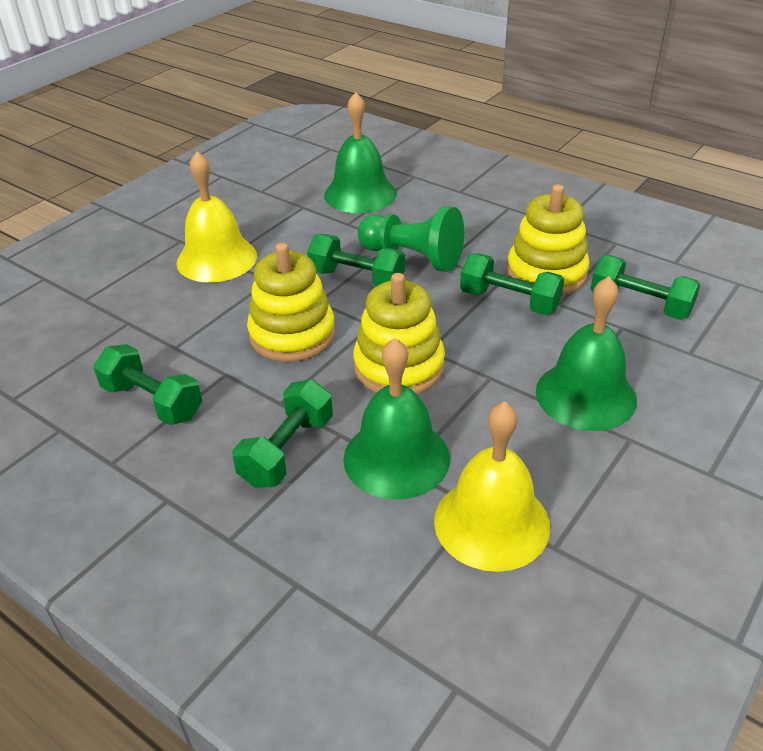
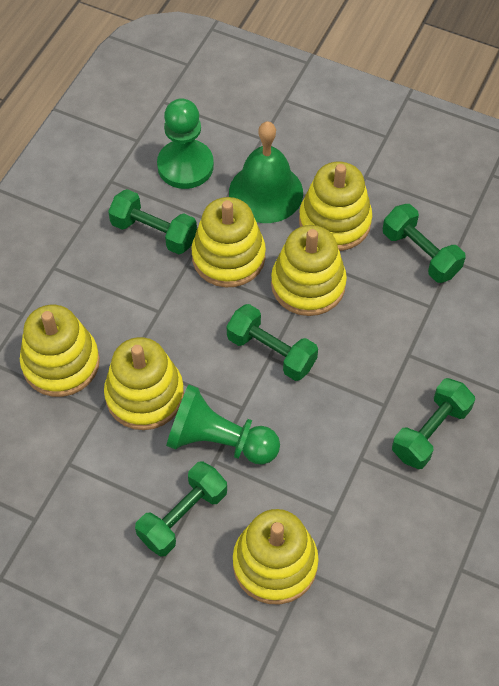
green bell: 3 -> 1
green pawn: 1 -> 2
yellow bell: 2 -> 0
yellow stacking toy: 3 -> 6

